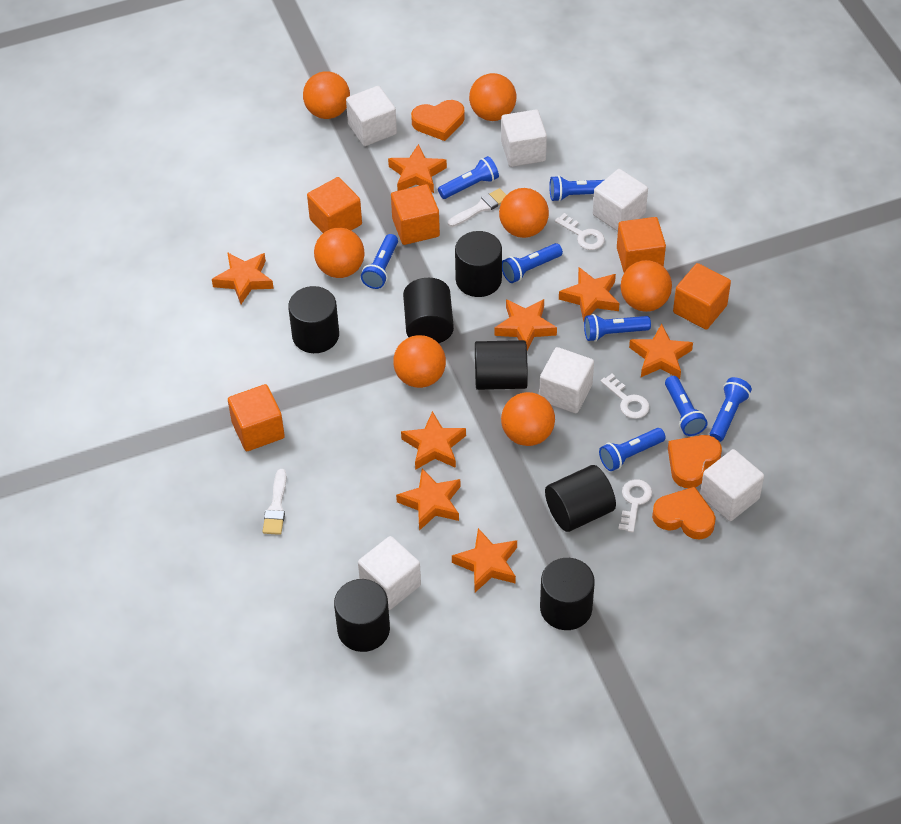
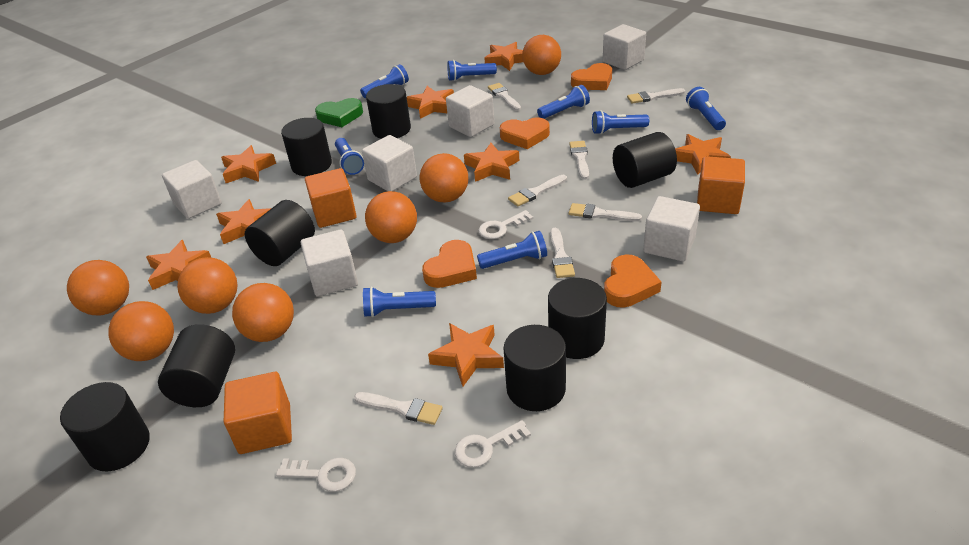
black cylinder: 7 -> 8
green heart: 0 -> 1
orange cube: 5 -> 3
orange heart: 3 -> 4
white brush: 2 -> 7

